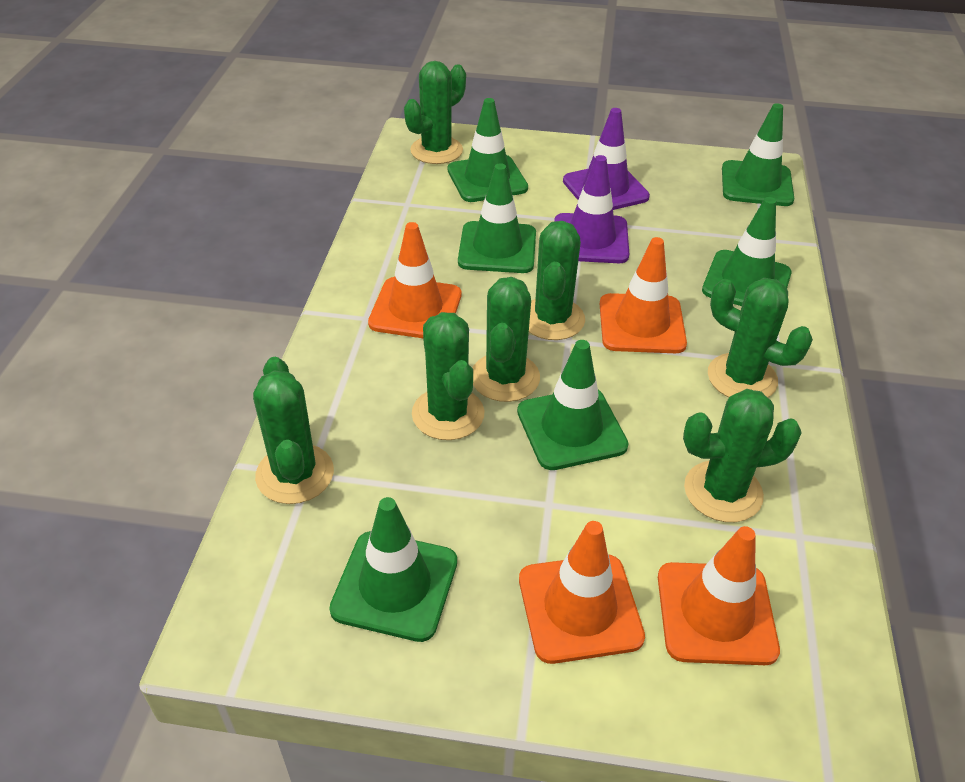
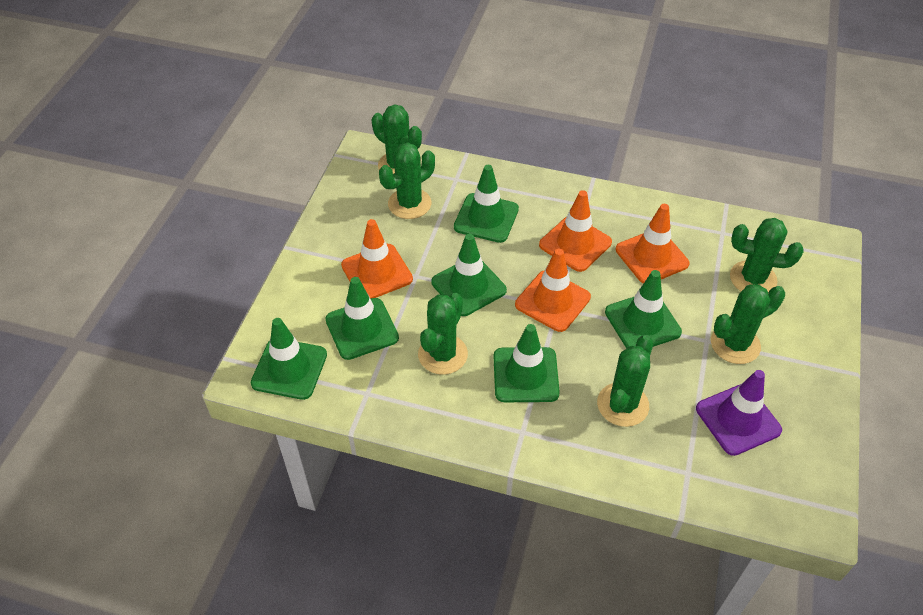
green cactus: 7 -> 6
purple traffic cone: 2 -> 1

